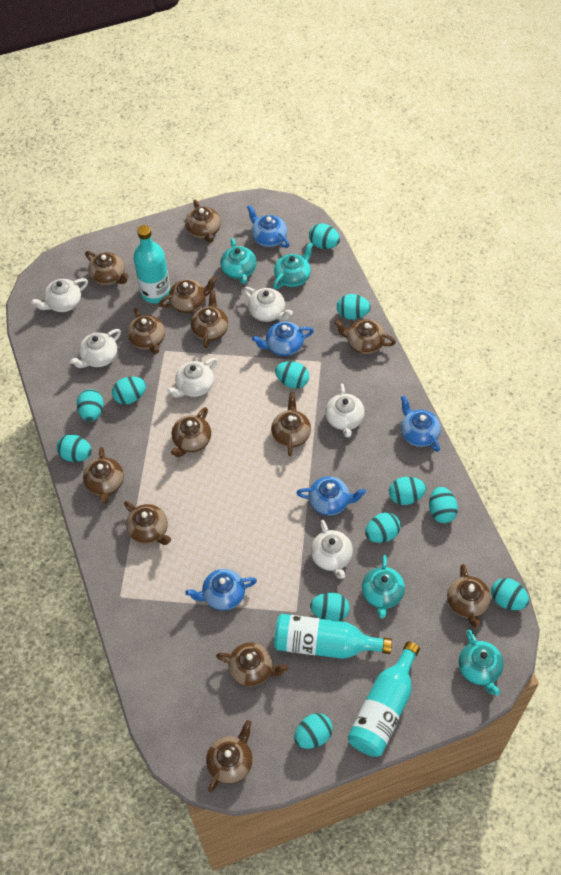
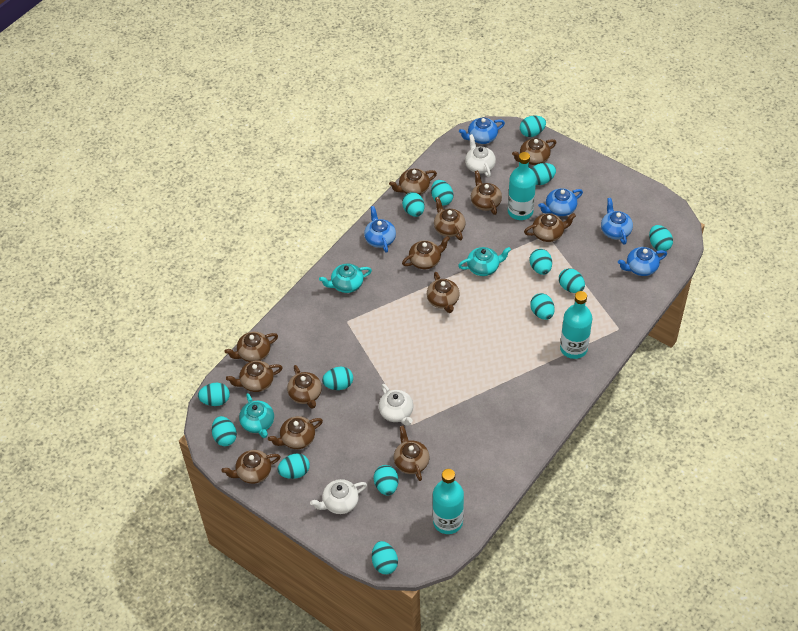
turquoise egg: 12 -> 14
turquoise teapot: 4 -> 3
white teapot: 6 -> 3

